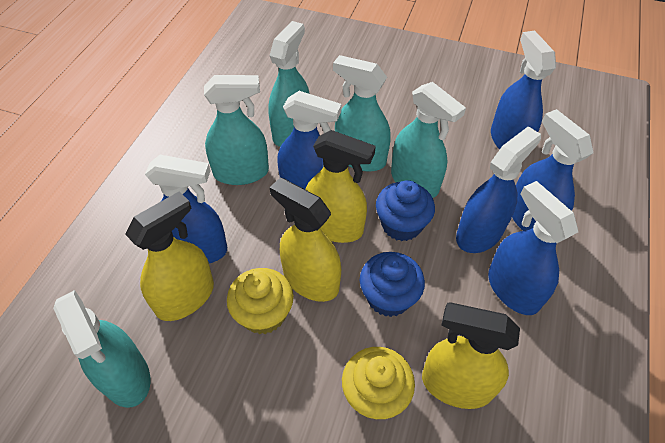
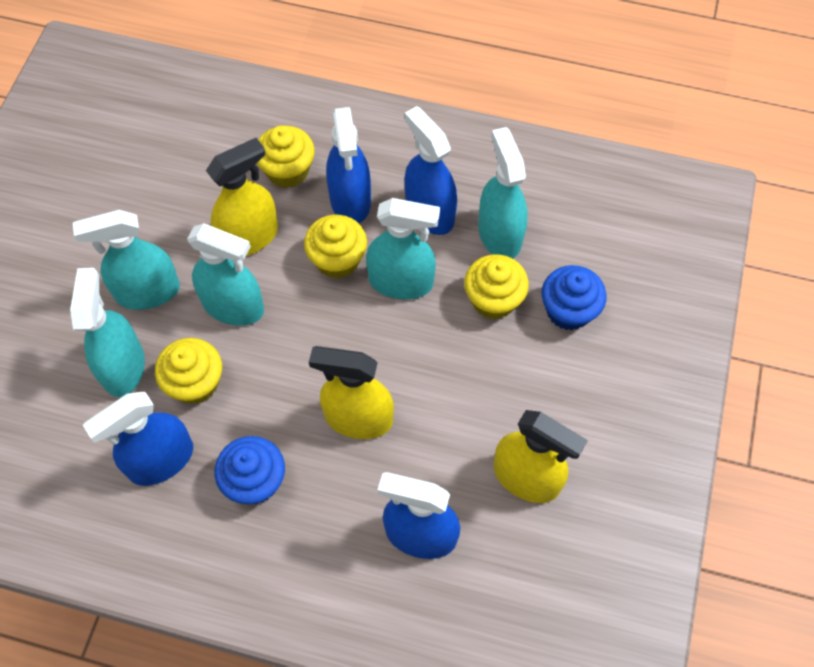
blue spray bottle: 6 -> 4
yellow cupcake: 2 -> 4
yellow spray bottle: 4 -> 3

